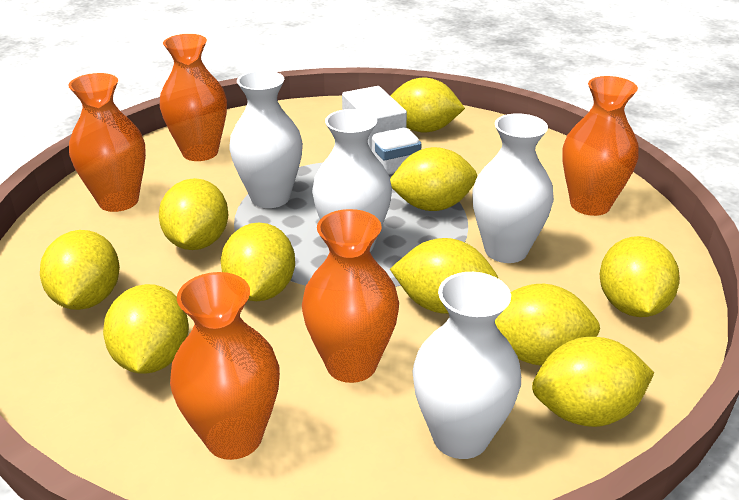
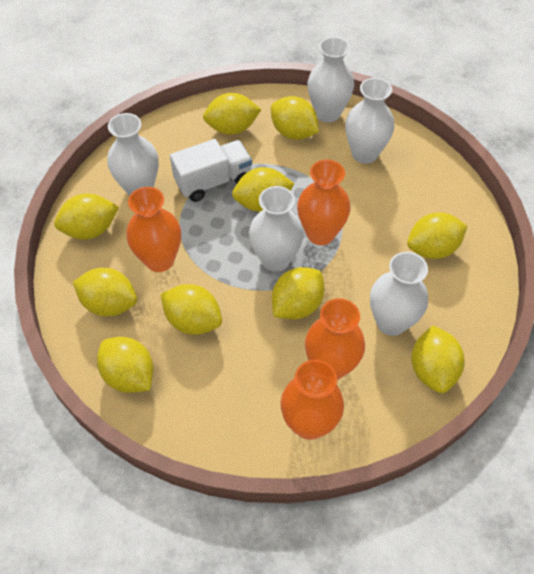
orange vase: 5 -> 4
white vase: 4 -> 5

